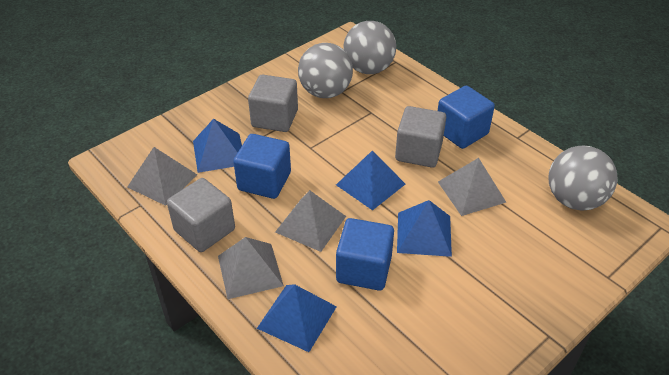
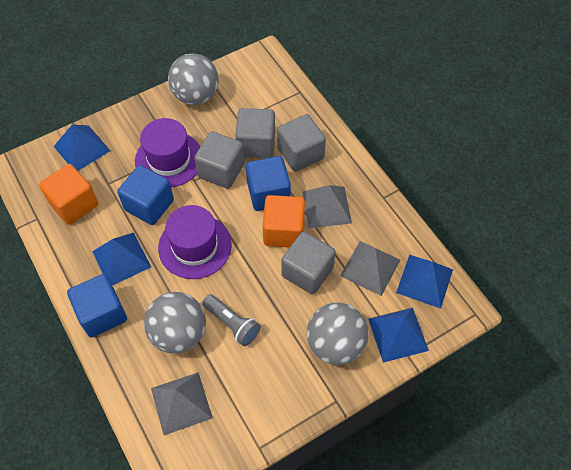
grey cube: 3 -> 4
grey flashlight: 0 -> 1
grey pyramid: 4 -> 3
orange cube: 0 -> 2
purple hat: 0 -> 2

